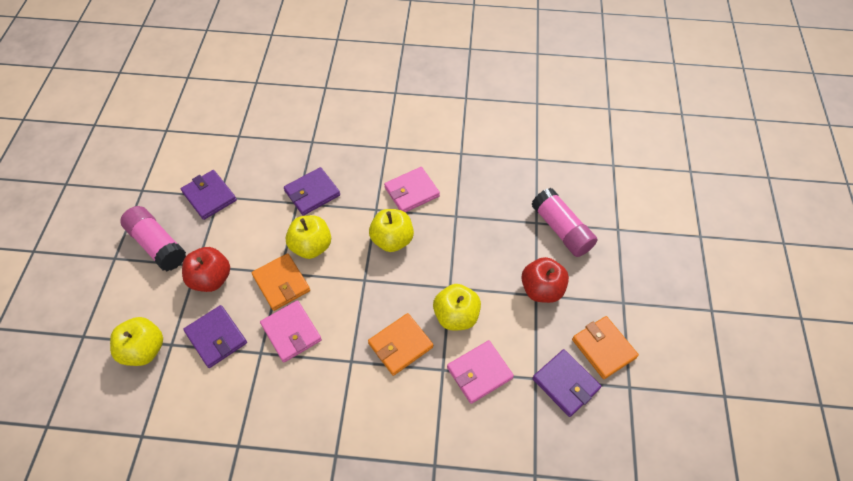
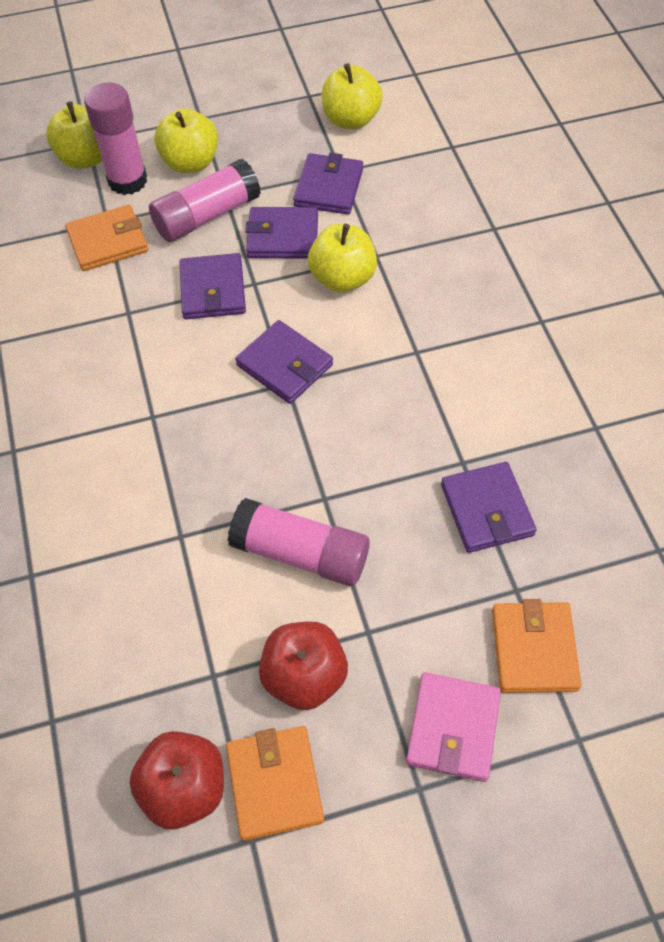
pink glue stick: 2 -> 3
pink wallet: 3 -> 1
purple wallet: 4 -> 5

